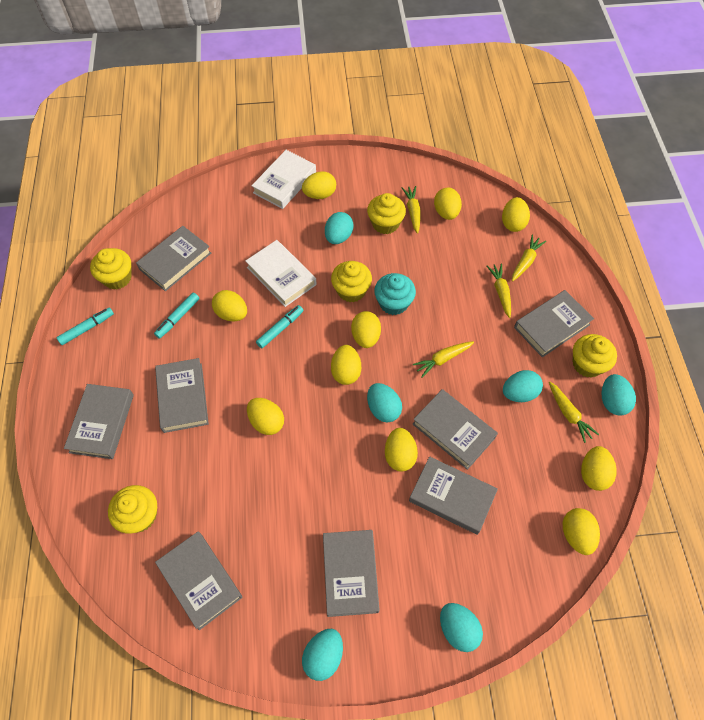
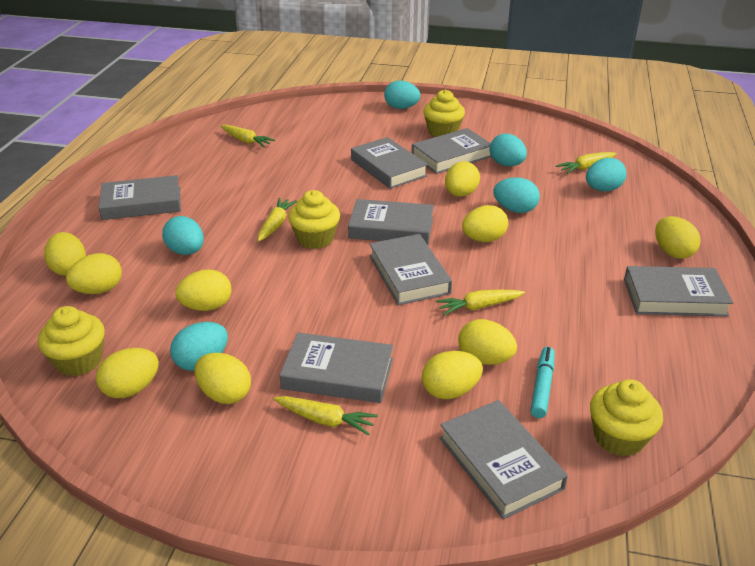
turquoise cupcake: 1 -> 0
turquoise marker: 3 -> 1
white book: 2 -> 0
yellow cupcake: 5 -> 4

